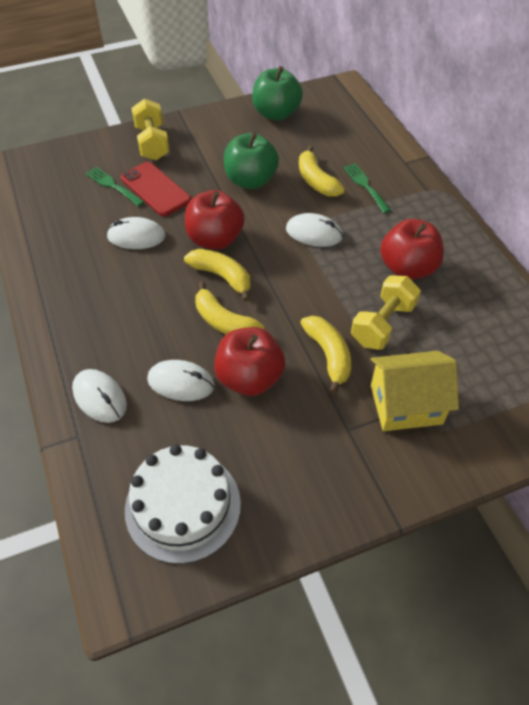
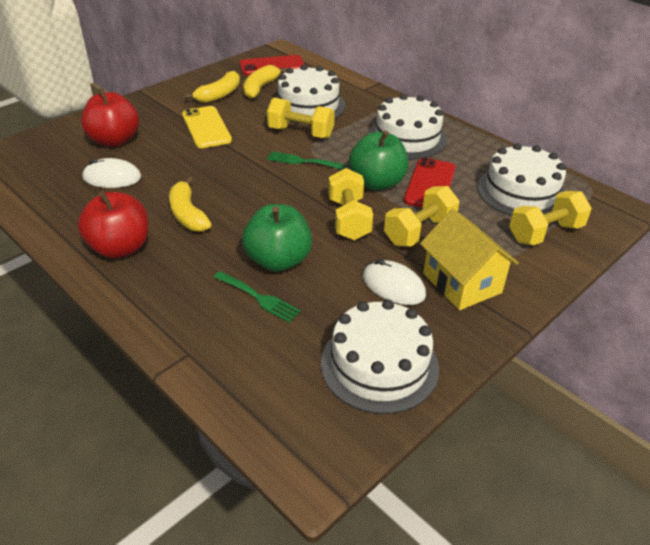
red apple: 3 -> 2
red phone: 1 -> 2
white cake: 1 -> 4
white mouse: 4 -> 2
yellow banana: 4 -> 3
yellow dumbbell: 2 -> 4
yellow phone: 0 -> 1

